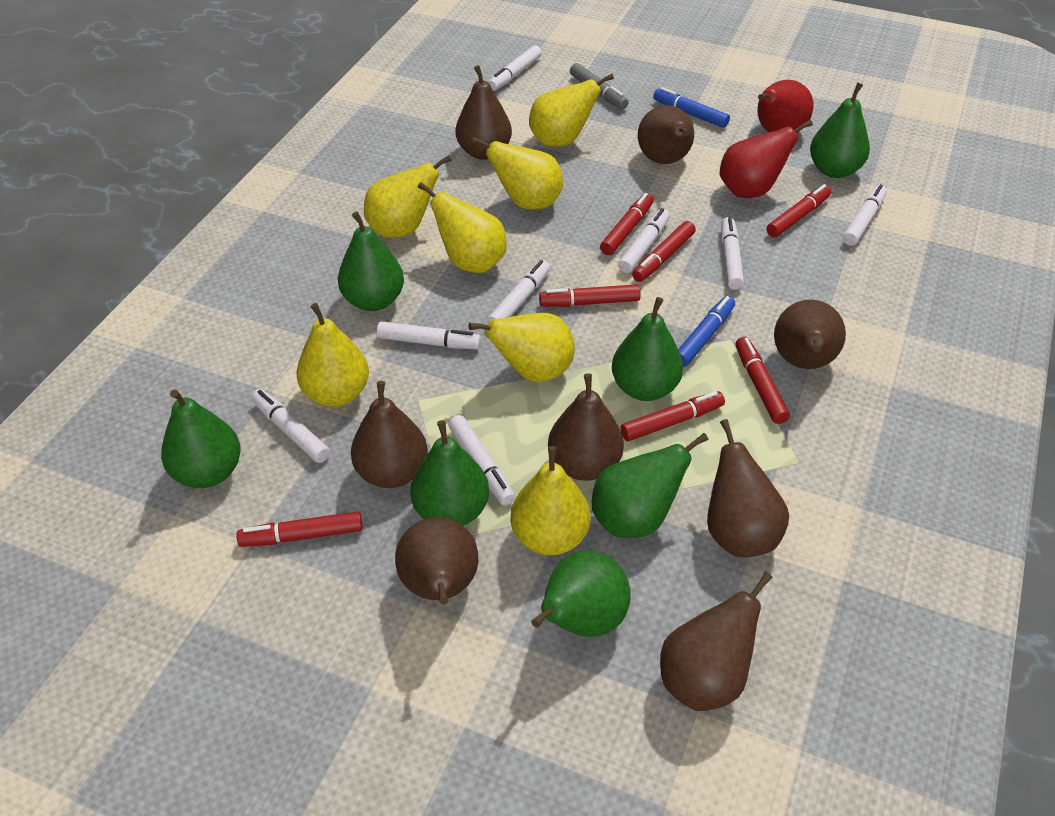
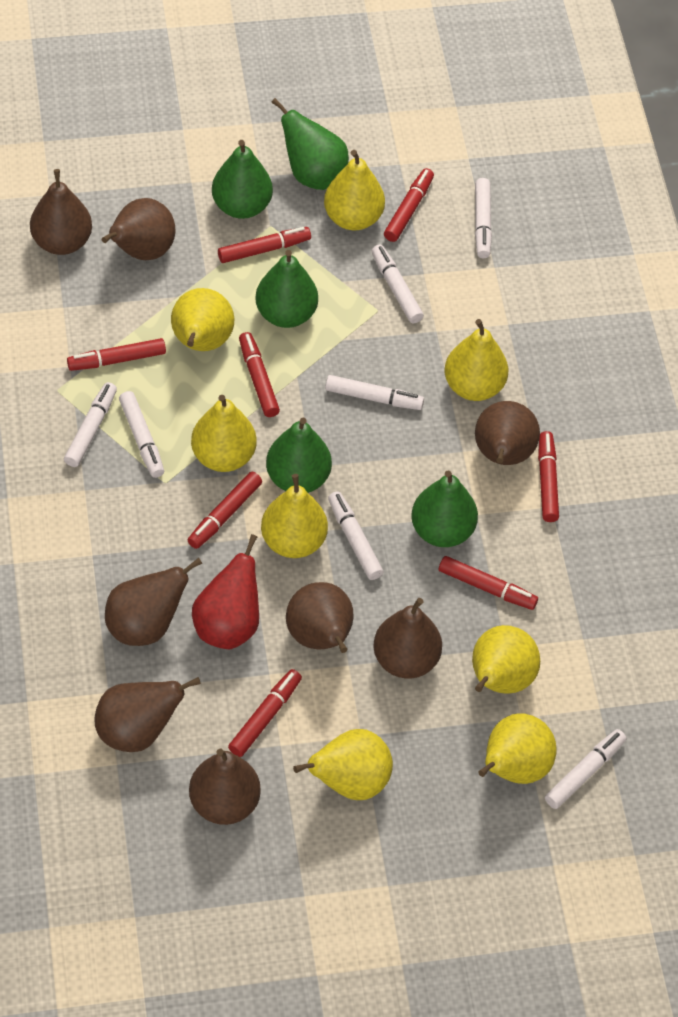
blue marker: 2 -> 0
green pear: 7 -> 5
grey marker: 1 -> 0
red marker: 7 -> 8
red pear: 2 -> 1
white marker: 8 -> 7
yellow pear: 7 -> 8

